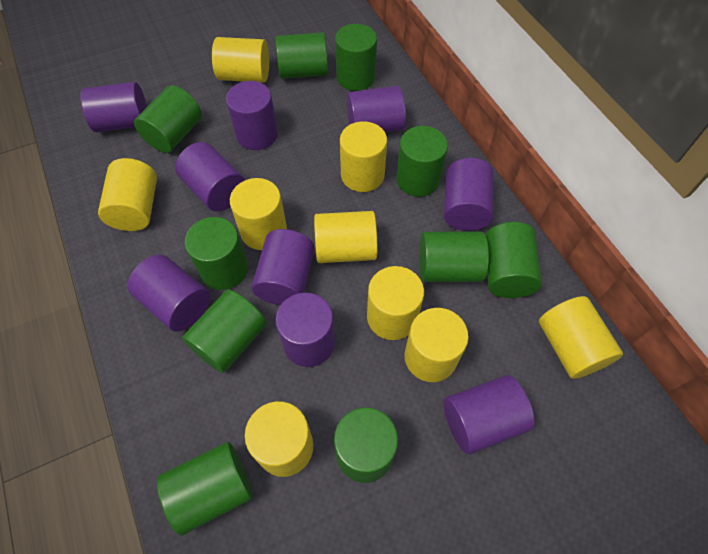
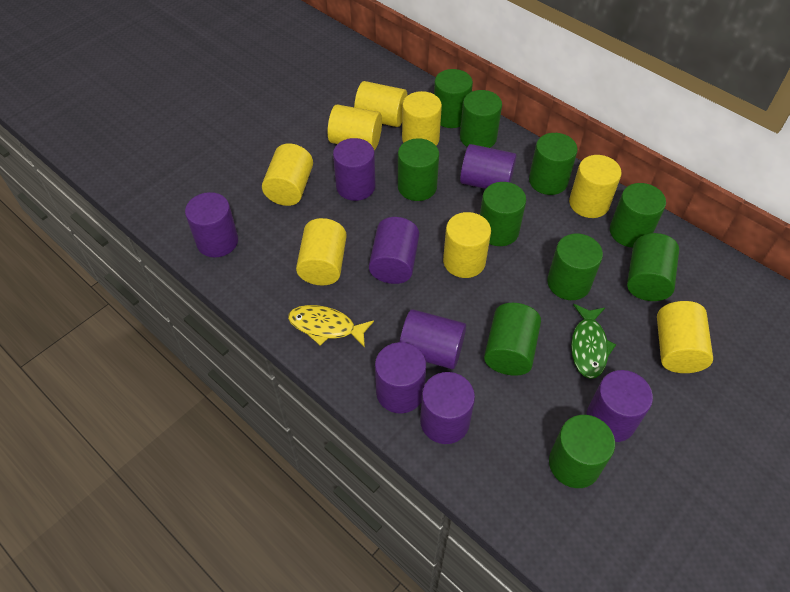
green fish: 0 -> 1
purple cylinder: 9 -> 8
yellow cylinder: 9 -> 8
yellow fish: 0 -> 1

